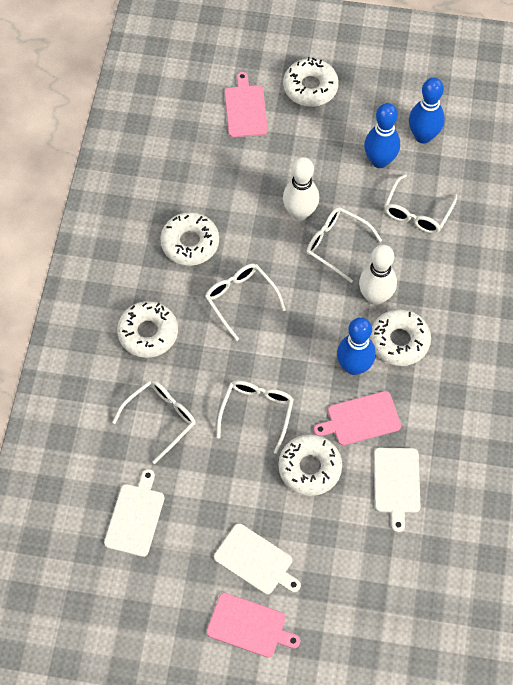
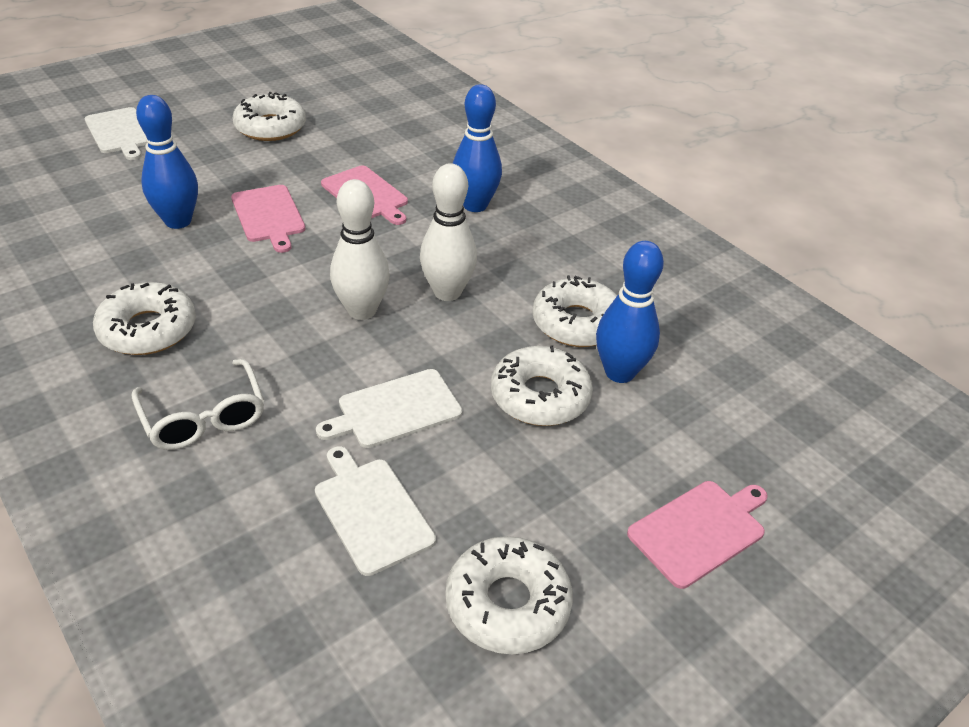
white glasses: 5 -> 1

